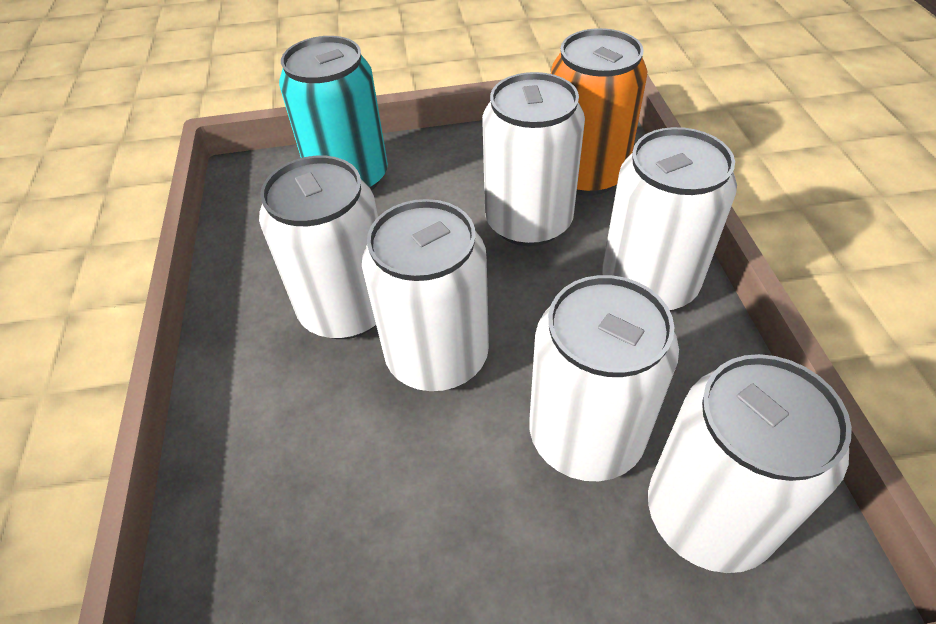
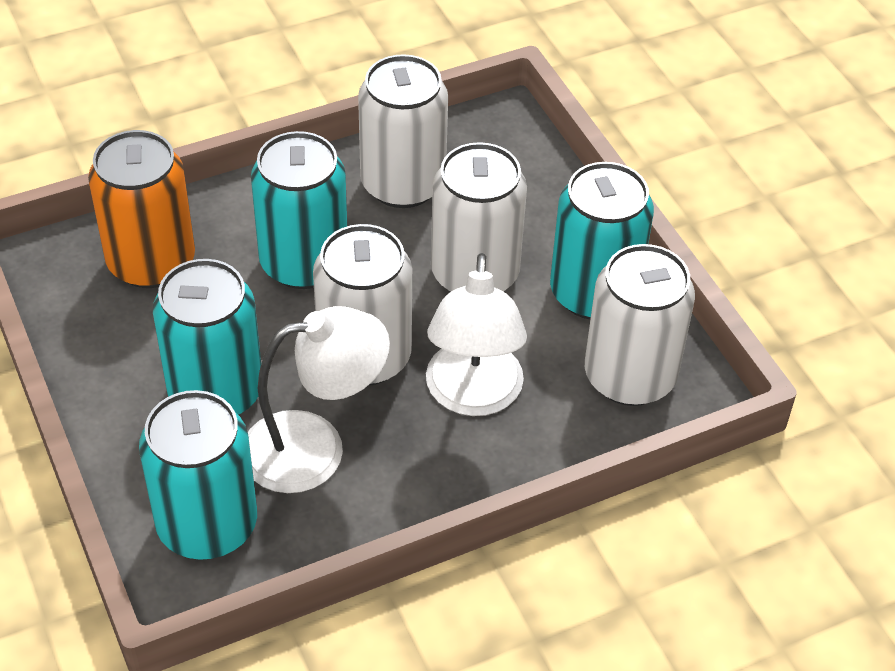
turquoise can: 1 -> 4
white can: 6 -> 4
white lamp: 0 -> 2

